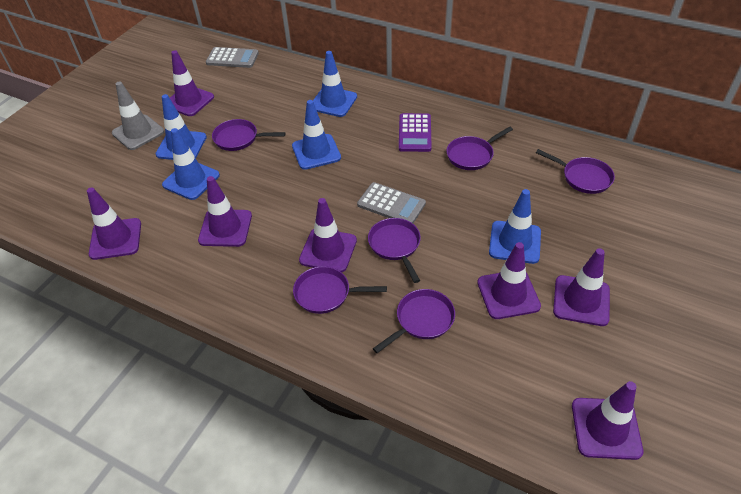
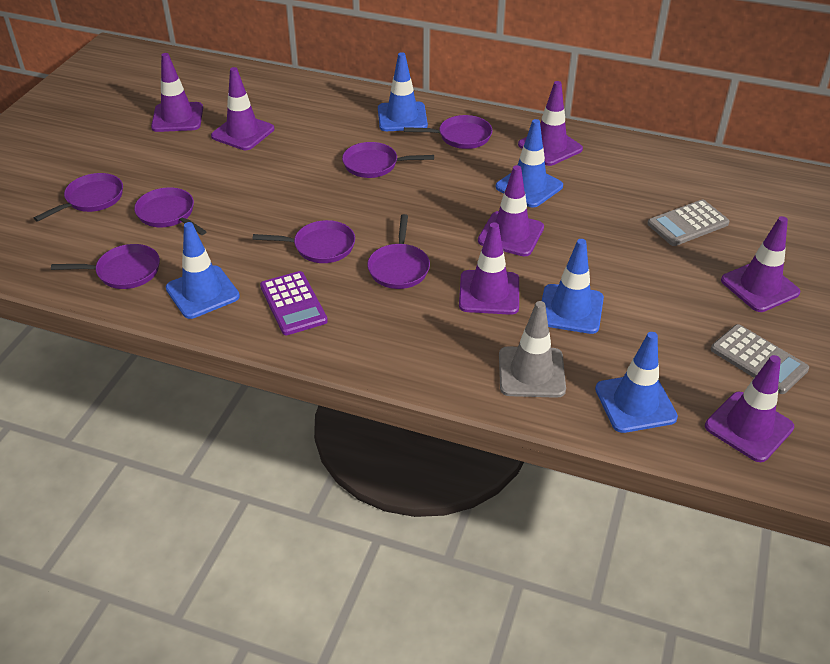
purple pan: 6 -> 7

